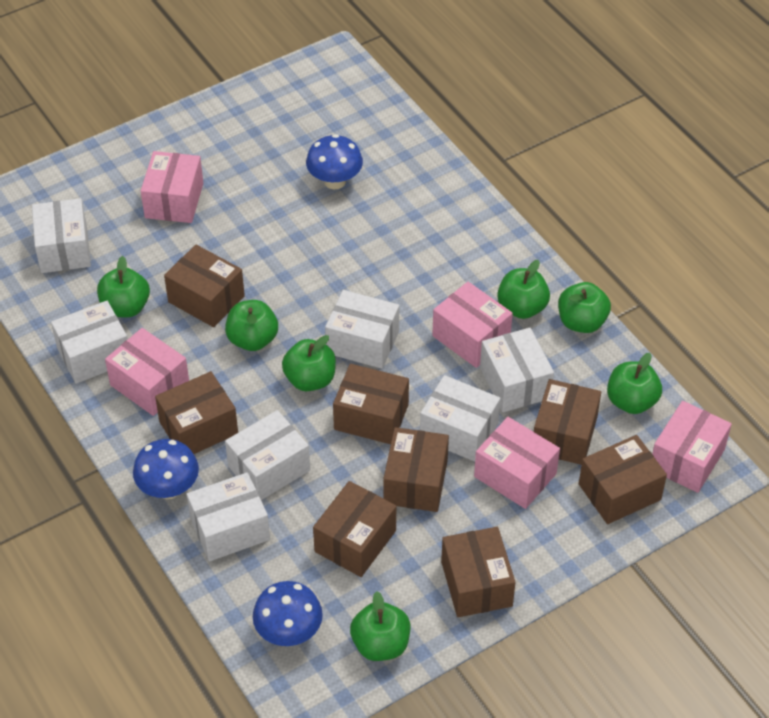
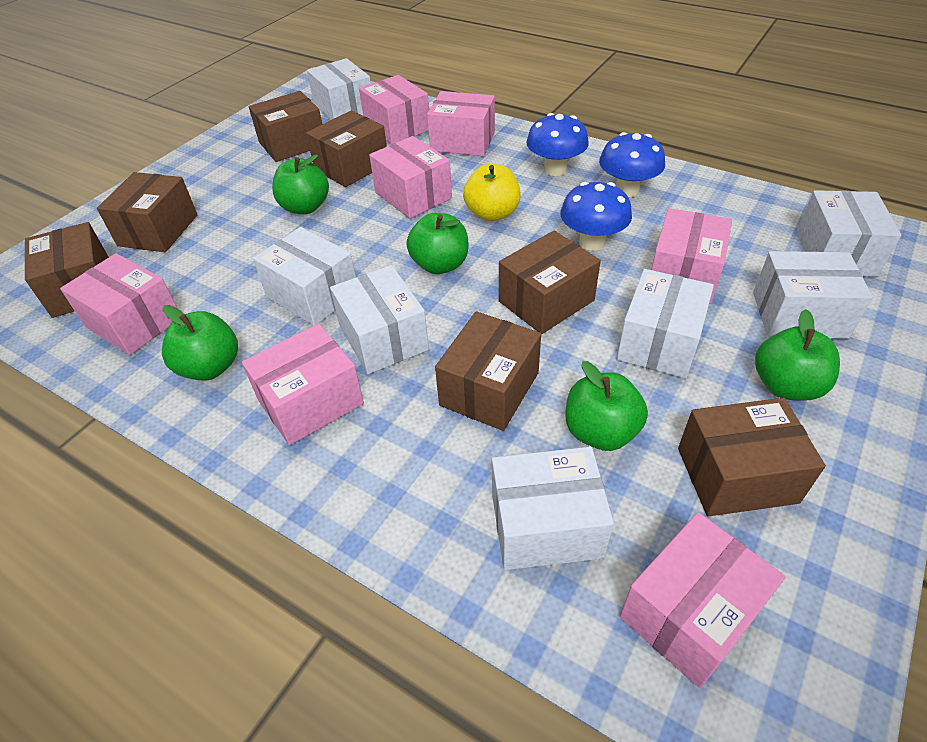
brown box: 8 -> 7
green apple: 7 -> 5
pink box: 5 -> 7
yellow apple: 0 -> 1

